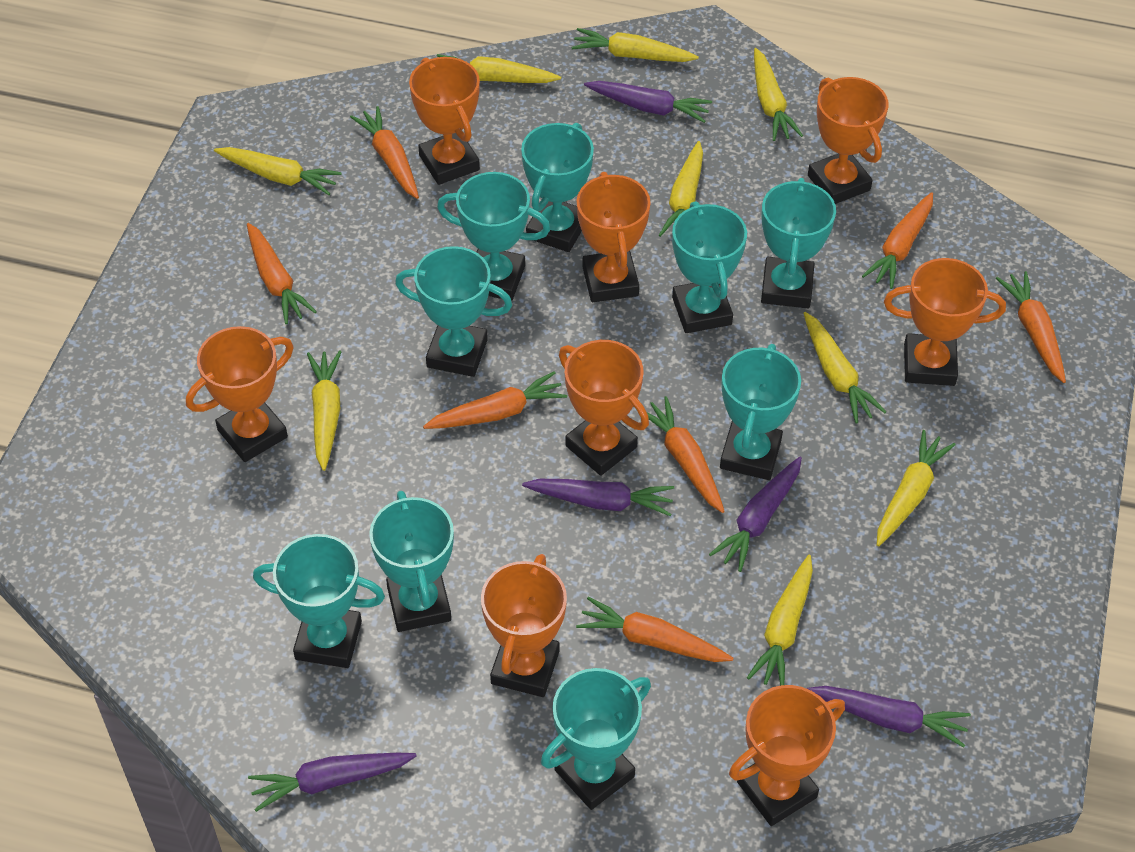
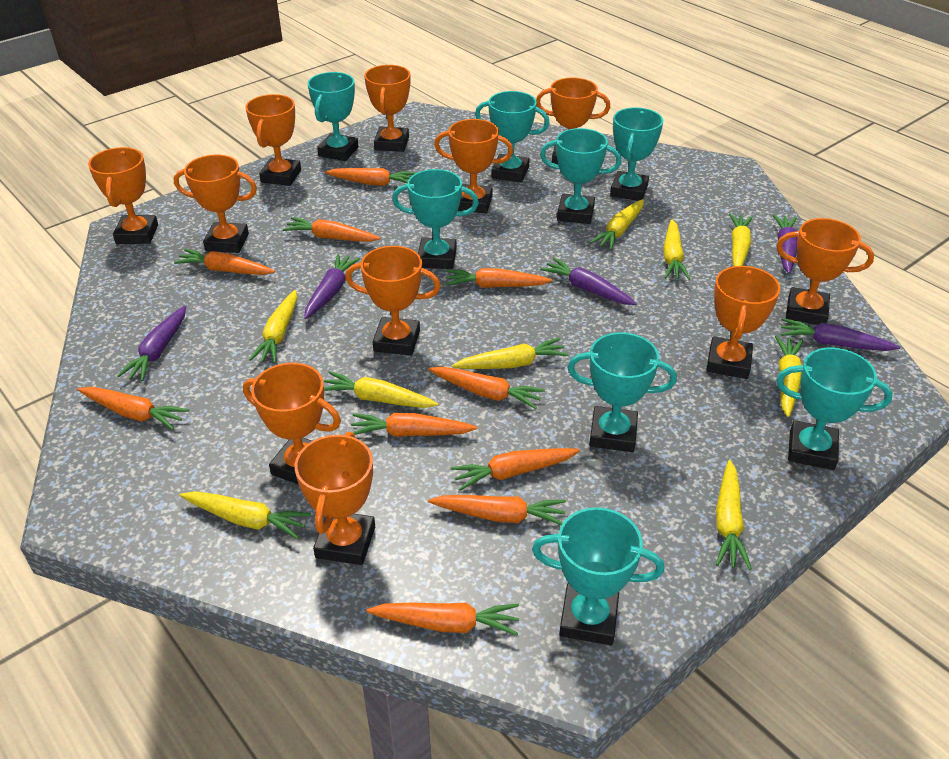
orange carrot: 7 -> 10
orange trophy: 8 -> 11
turquoise trophy: 9 -> 8

